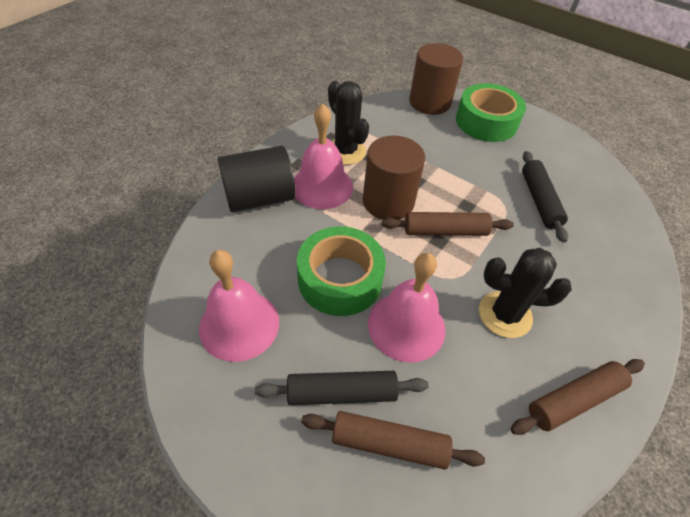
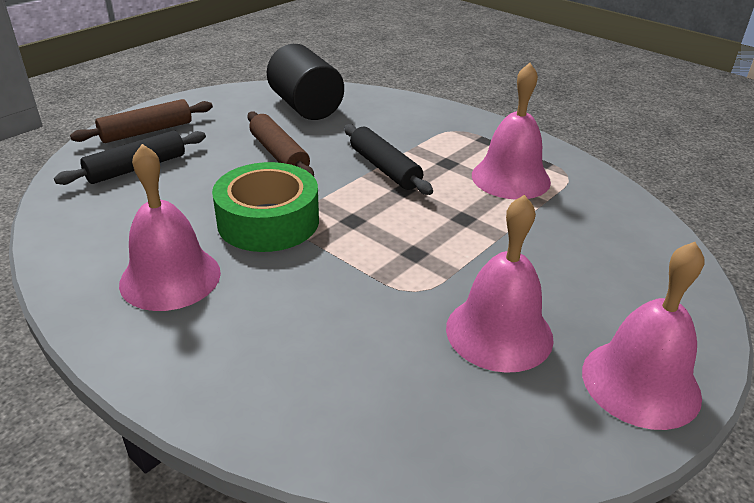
black cactus: 2 -> 0
brown cylinder: 2 -> 0
brown rolling pin: 3 -> 2
green tape: 2 -> 1
pink bell: 3 -> 4

